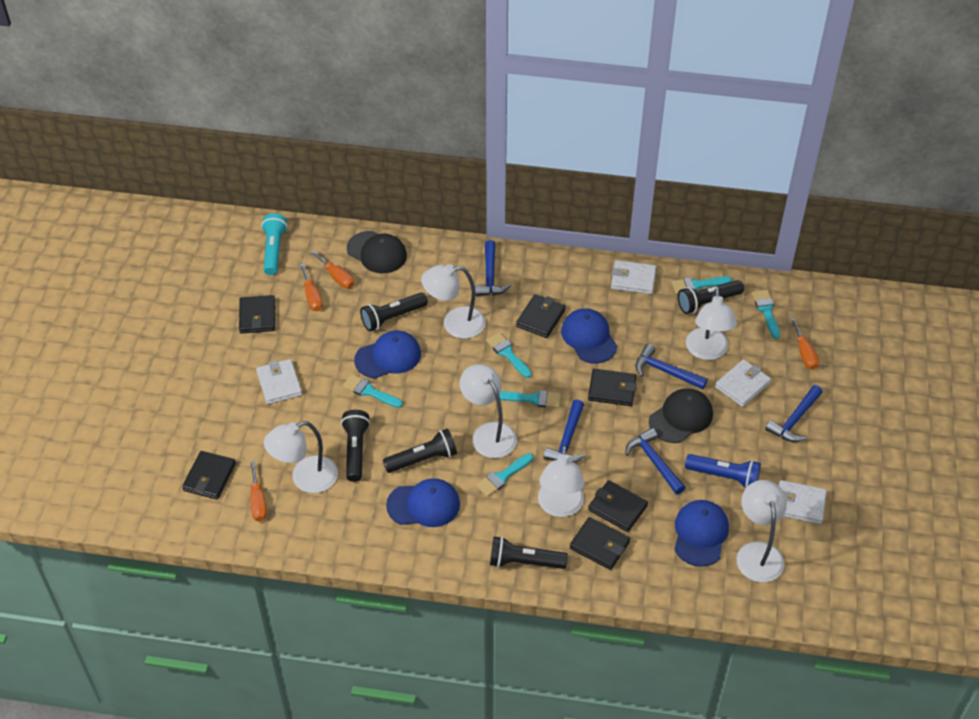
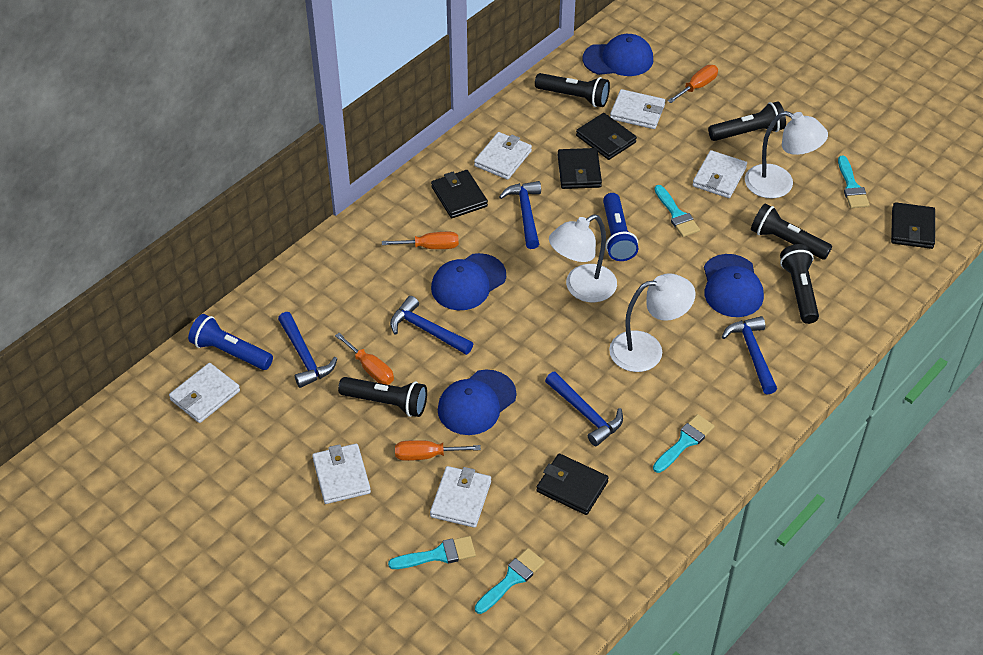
black cap: 2 -> 0
black wallet: 6 -> 5
blue flashlight: 1 -> 2
turquoise brush: 6 -> 5
turquoise flashlight: 1 -> 0
white lamp: 6 -> 3
white wallet: 4 -> 6

